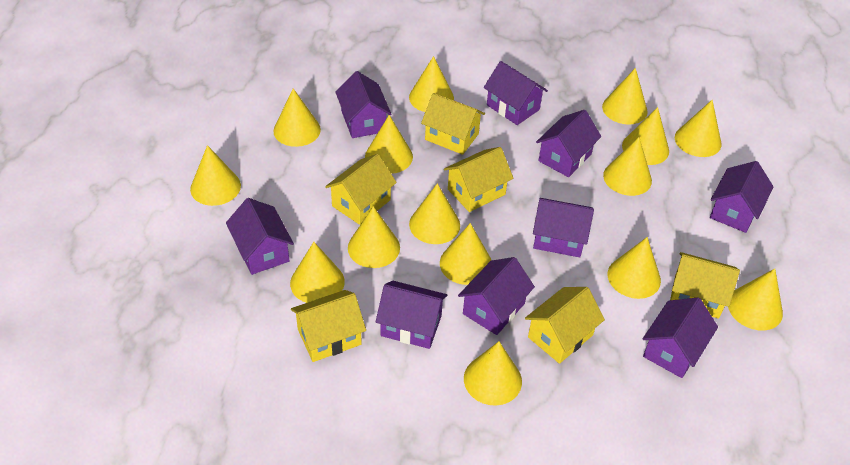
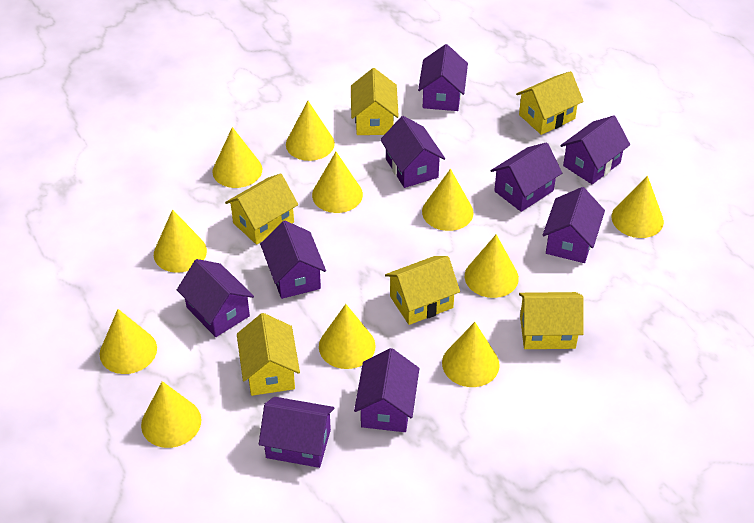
yellow cone: 15 -> 11

